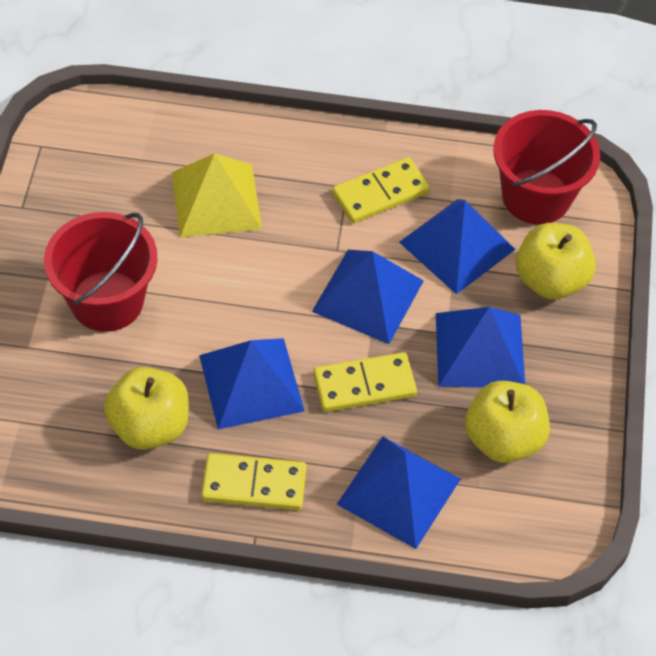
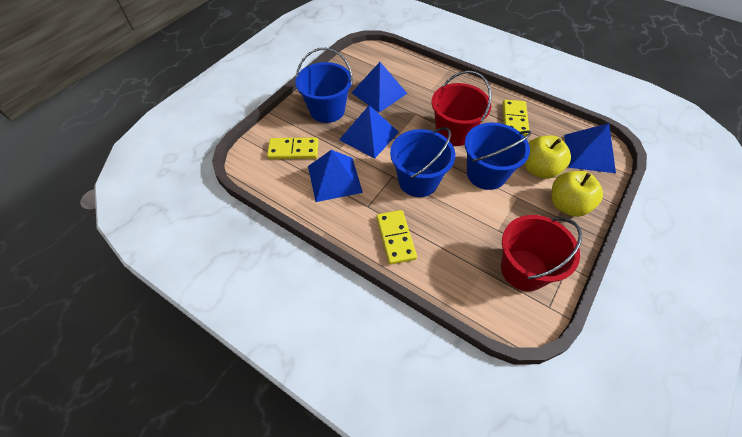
blue bucket: 0 -> 3
blue pyramid: 5 -> 4
yellow apple: 3 -> 2
yellow pyramid: 1 -> 0

